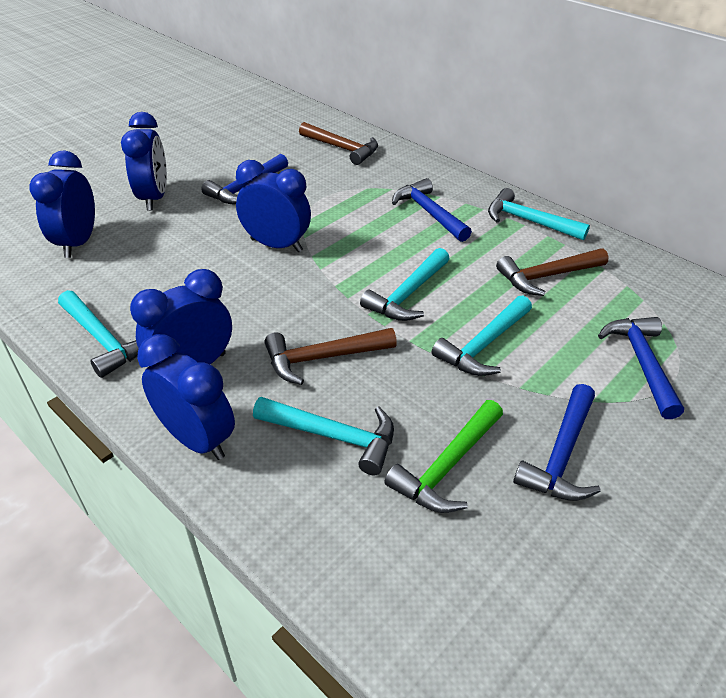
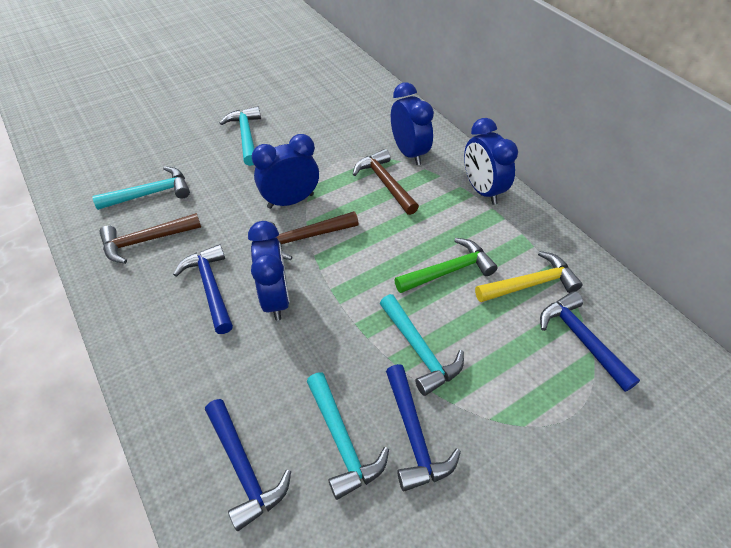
blue clock: 5 -> 4
turquoise hammer: 5 -> 4
yellow hammer: 0 -> 1

